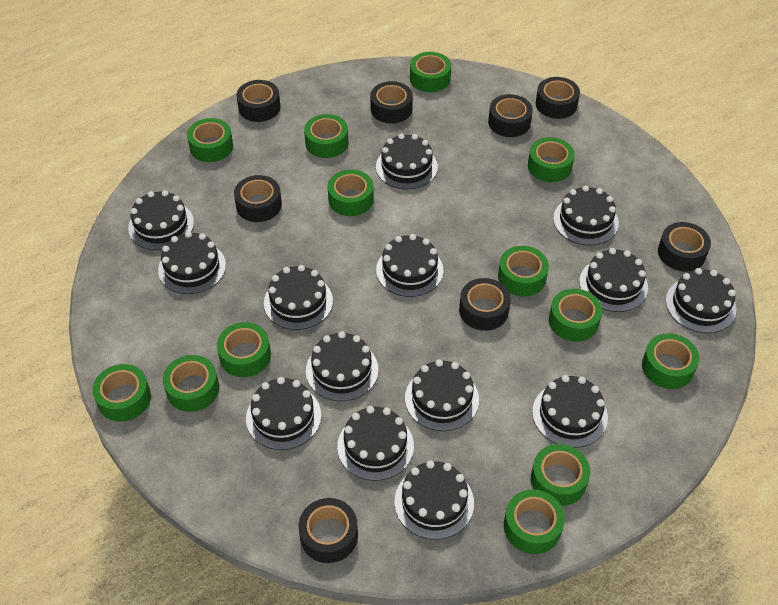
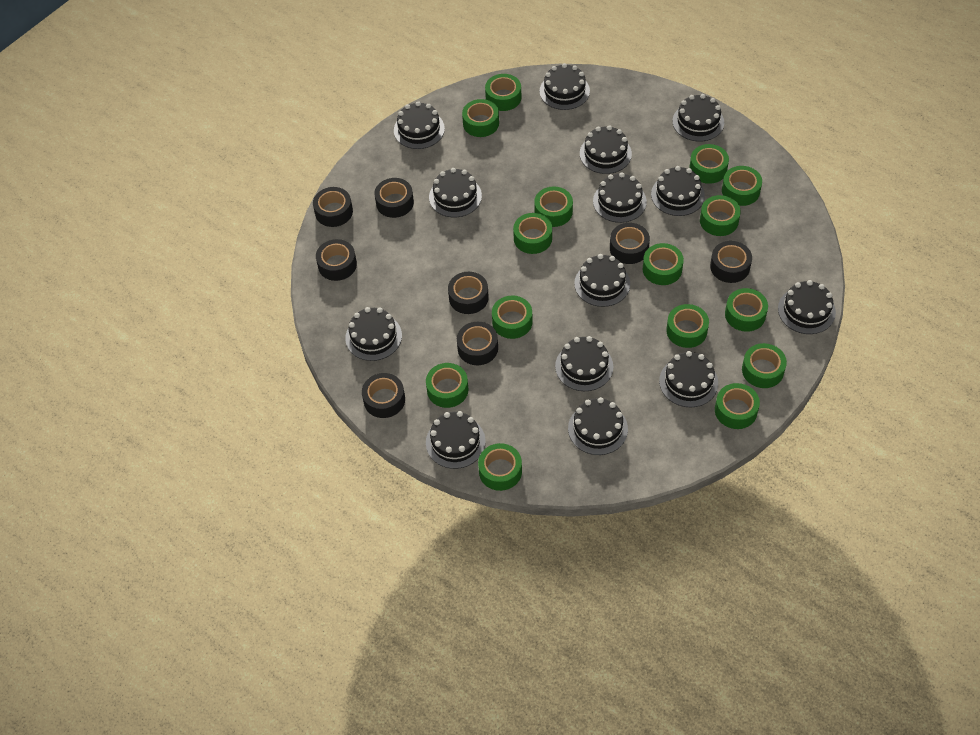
green tape: 13 -> 15

